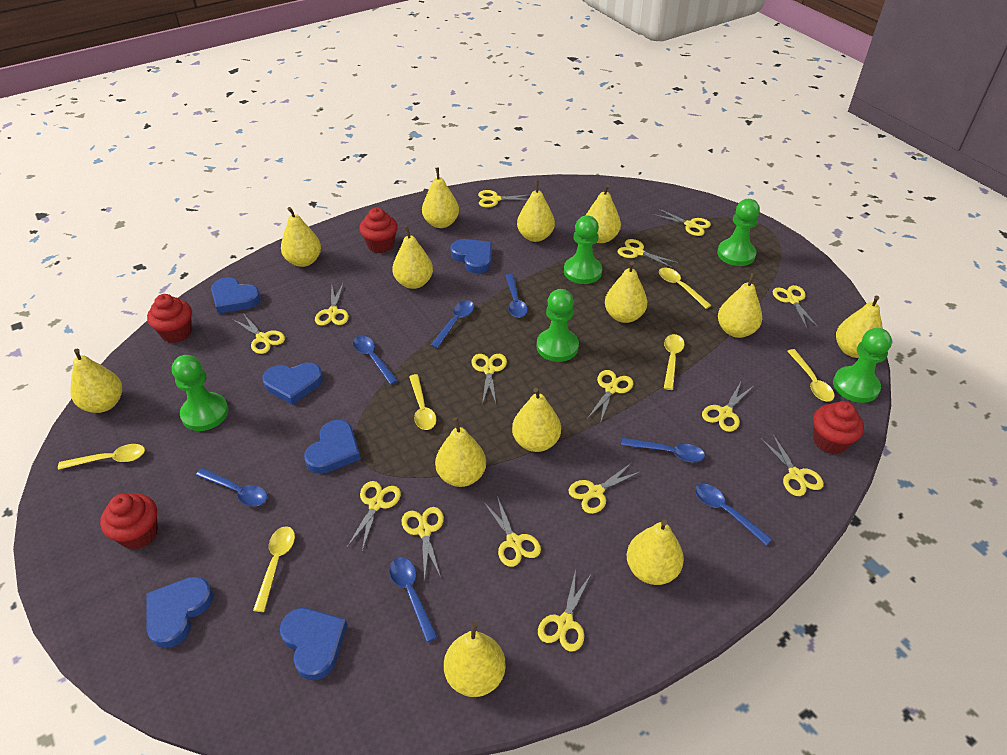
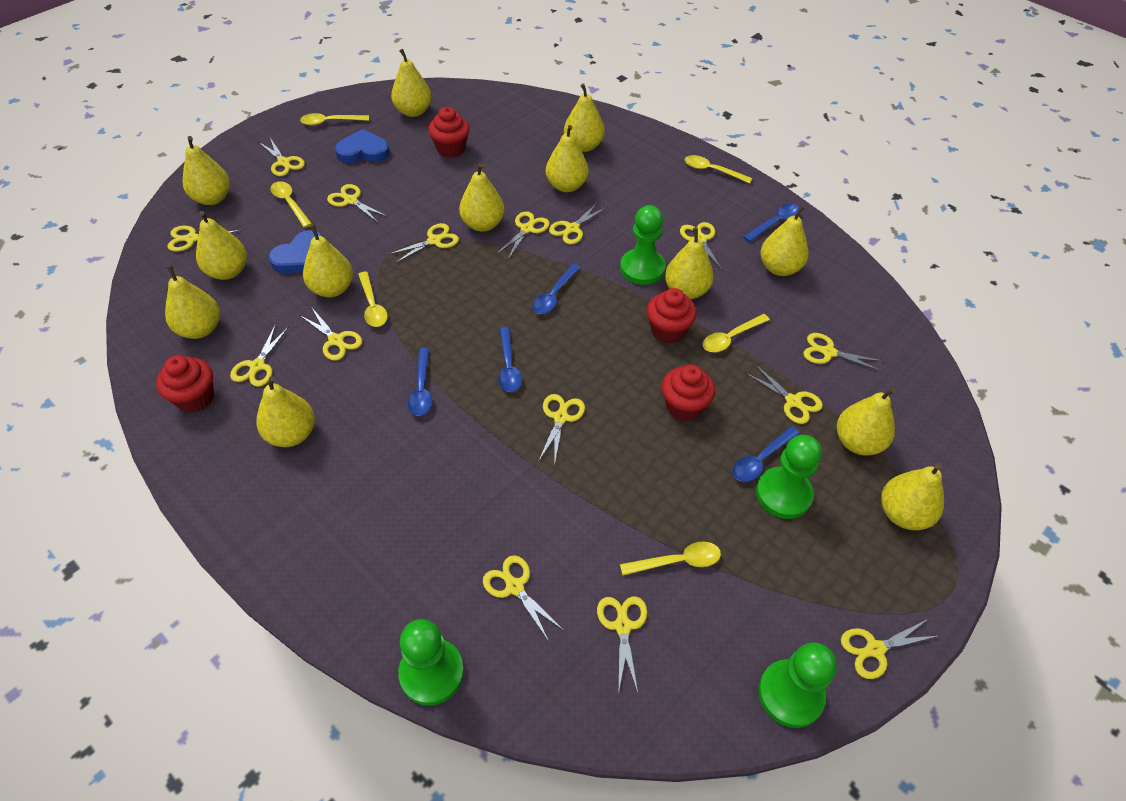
blue heart: 6 -> 2
blue spoon: 7 -> 5
green pawn: 5 -> 4

